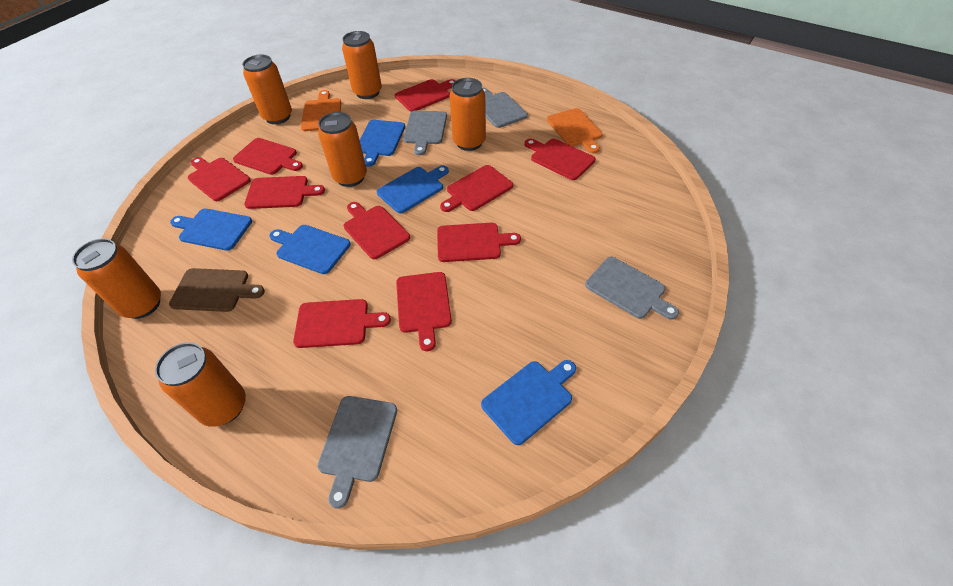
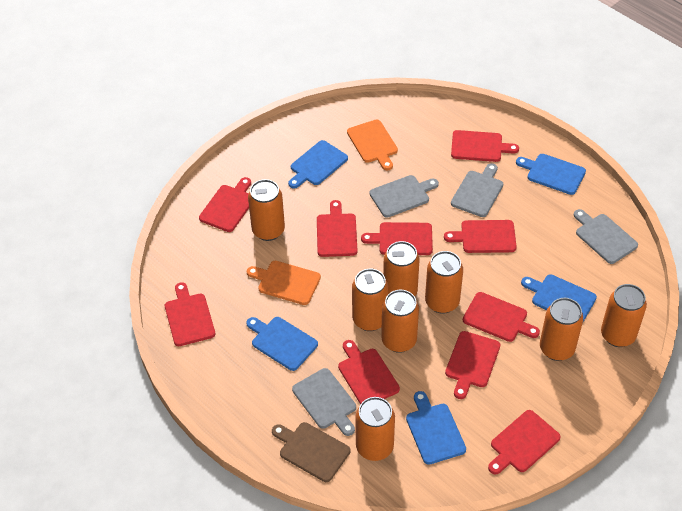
orange can: 6 -> 8

